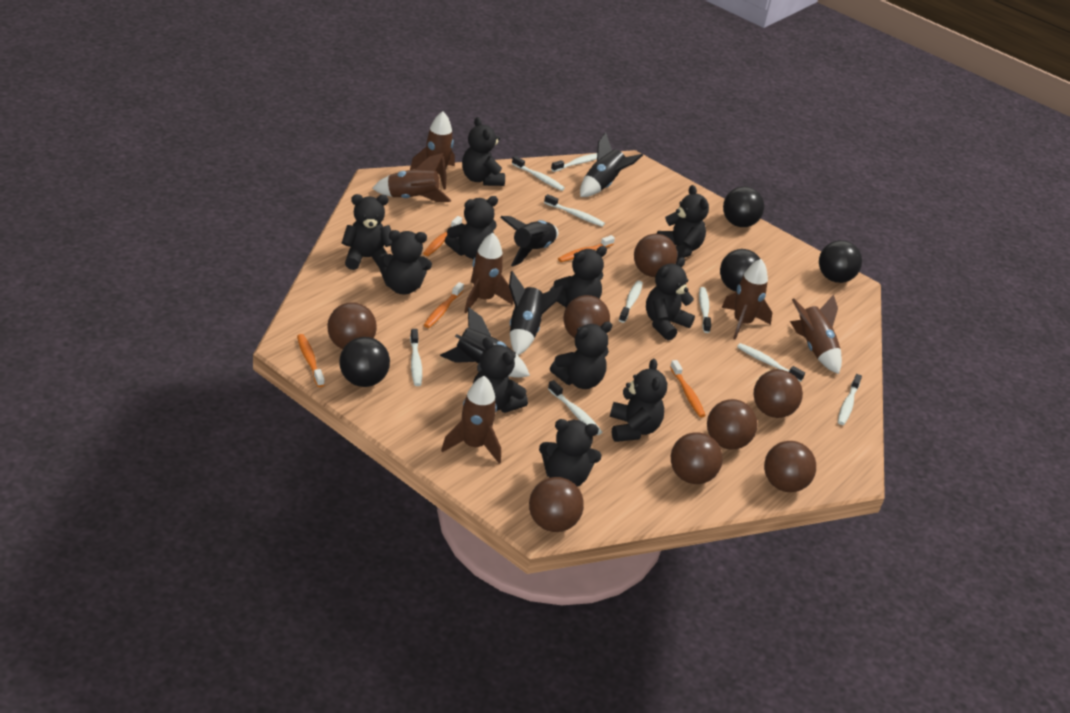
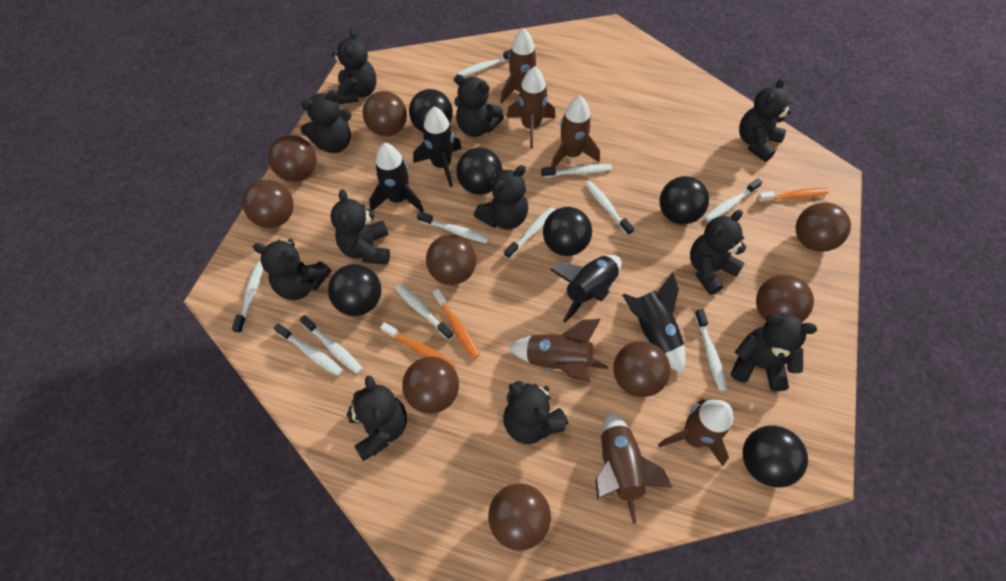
black ball: 4 -> 6
brown ball: 8 -> 9
orange toothbrush: 5 -> 3
white toothbrush: 9 -> 11

